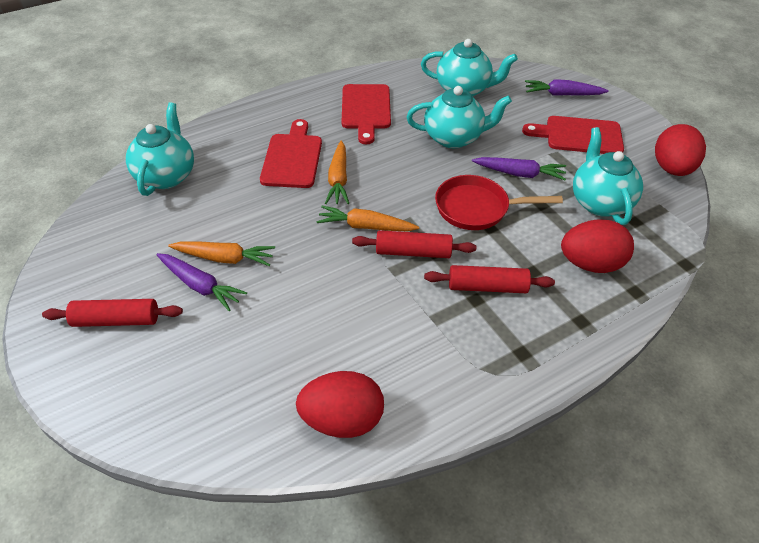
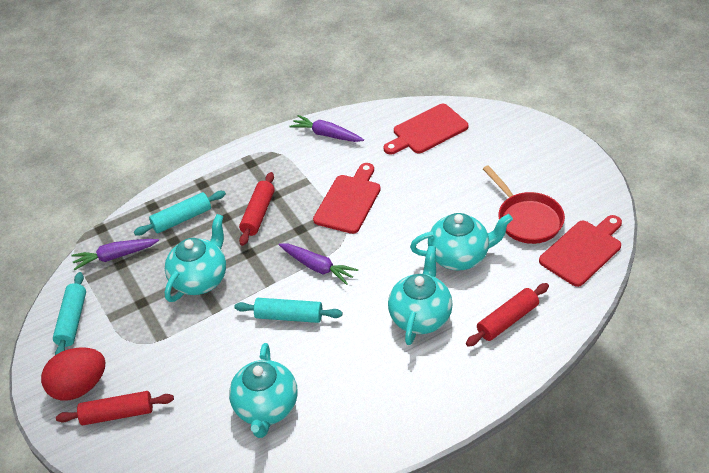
orange carrot: 3 -> 0
red egg: 3 -> 1
turquoise rolling pin: 0 -> 3

